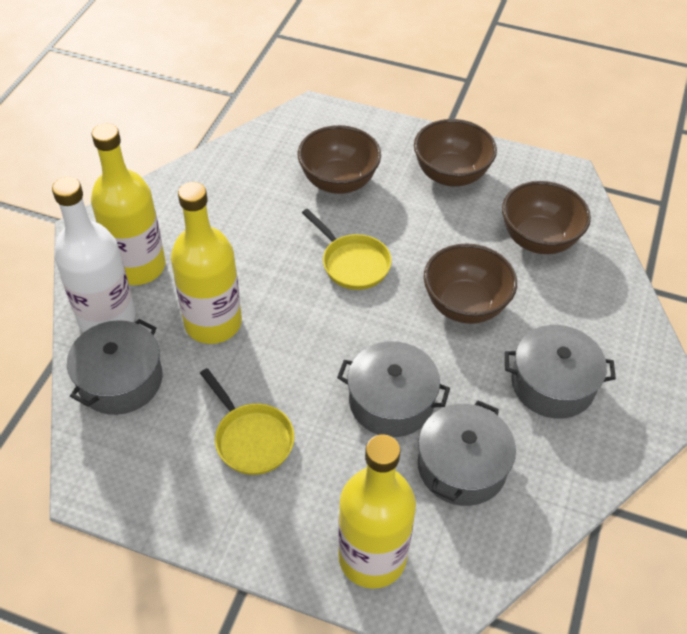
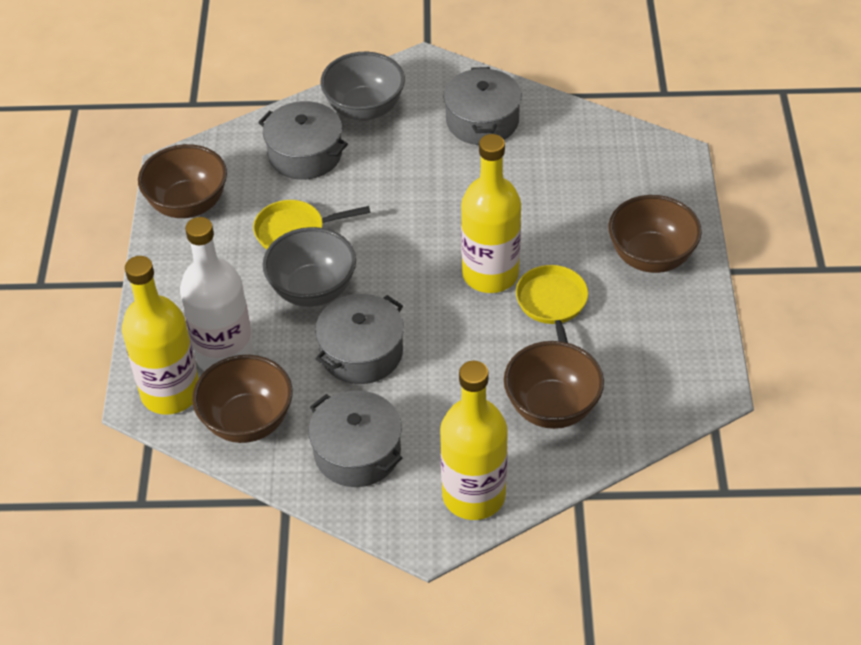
grey bowl: 0 -> 2

